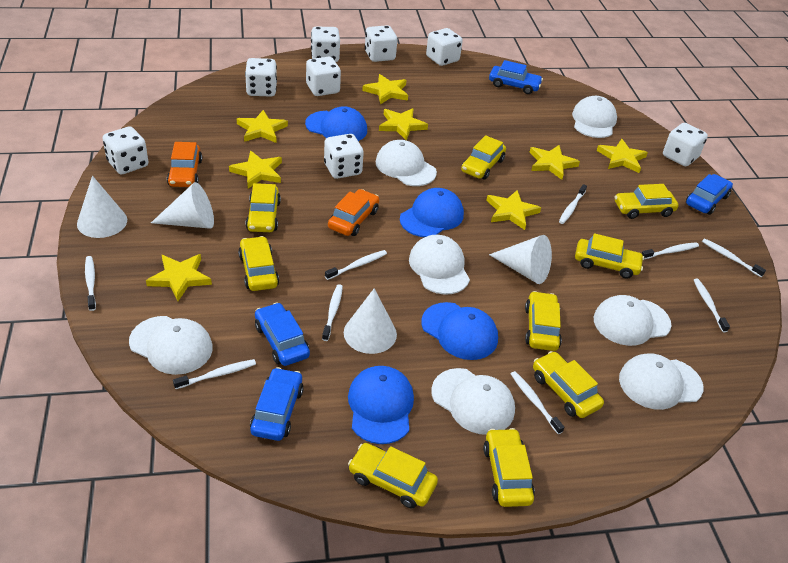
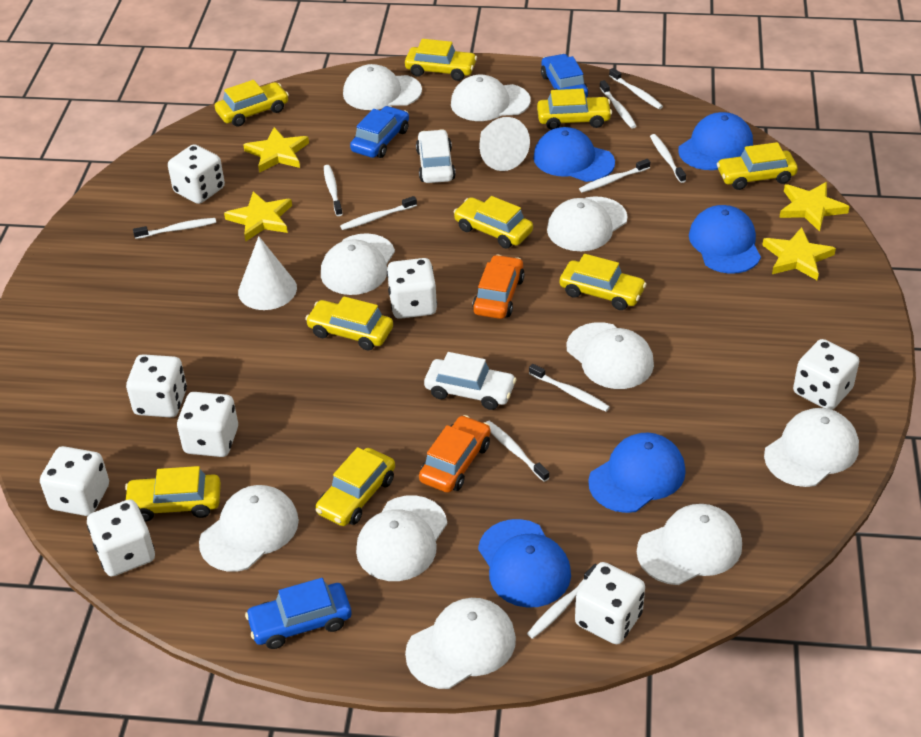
blue cap: 4 -> 5
blue car: 4 -> 3
white cap: 7 -> 10
white car: 0 -> 2
white cone: 4 -> 2
white toothbrush: 9 -> 10
yellow star: 8 -> 4

